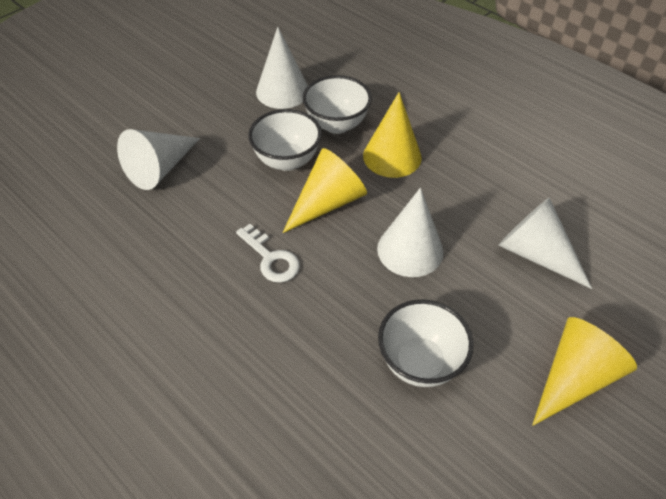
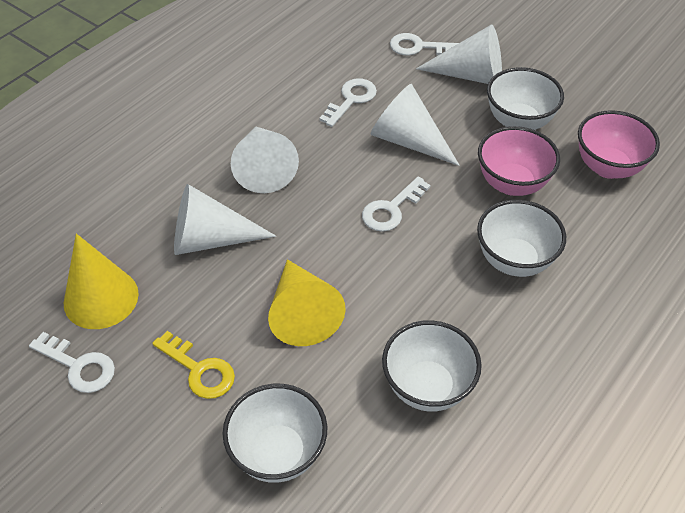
pink bowl: 0 -> 2
white bowl: 3 -> 4
white key: 1 -> 4
yellow cone: 3 -> 2
yellow key: 0 -> 1

